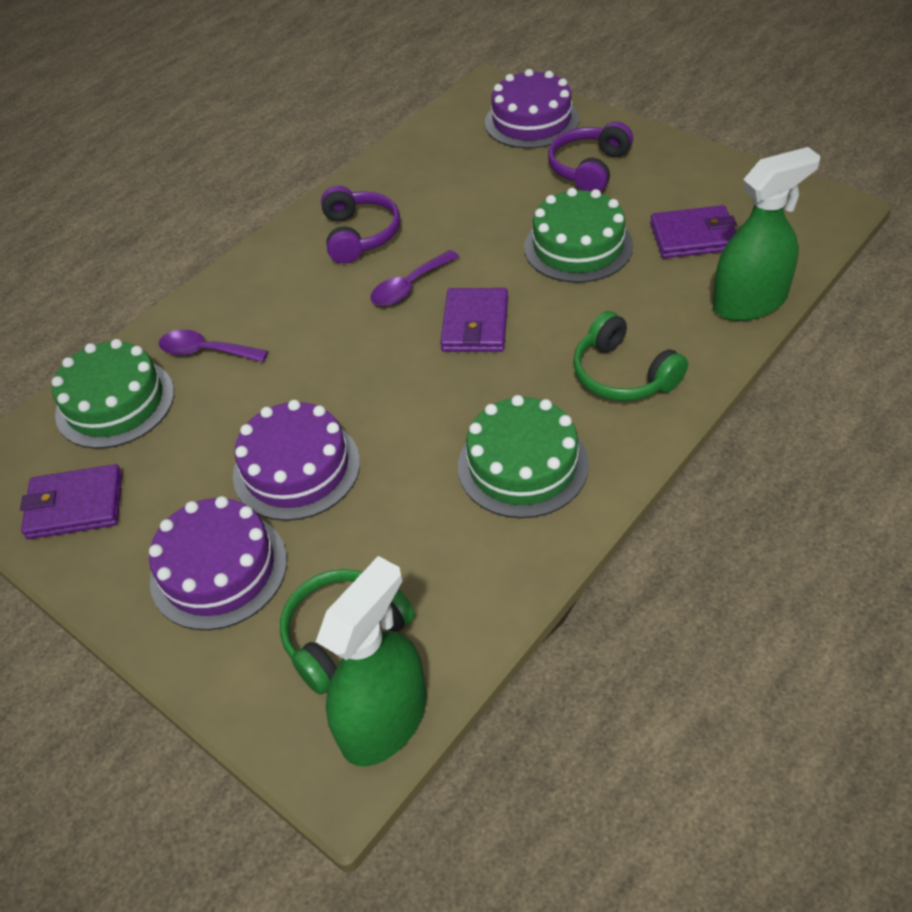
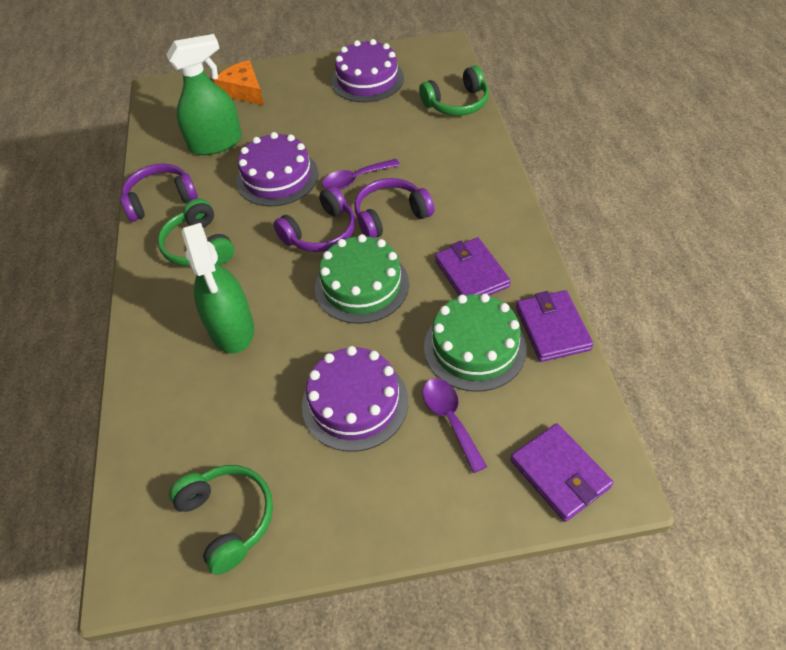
green cake: 3 -> 2
green headphones: 2 -> 3
orange cheese: 0 -> 1
purple headphones: 2 -> 3

